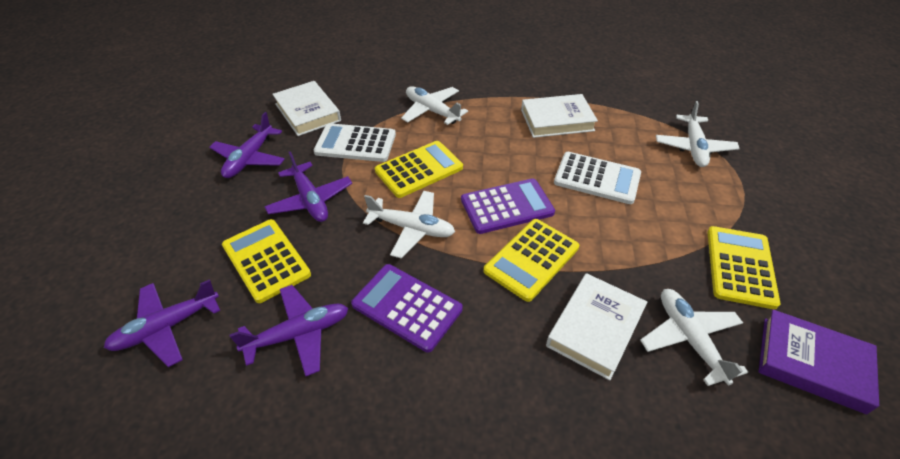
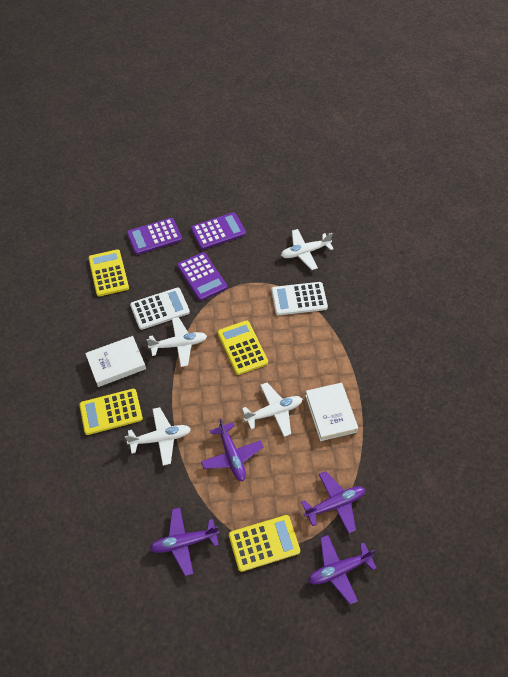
purple book: 1 -> 0
purple calculator: 2 -> 3
white book: 3 -> 2

